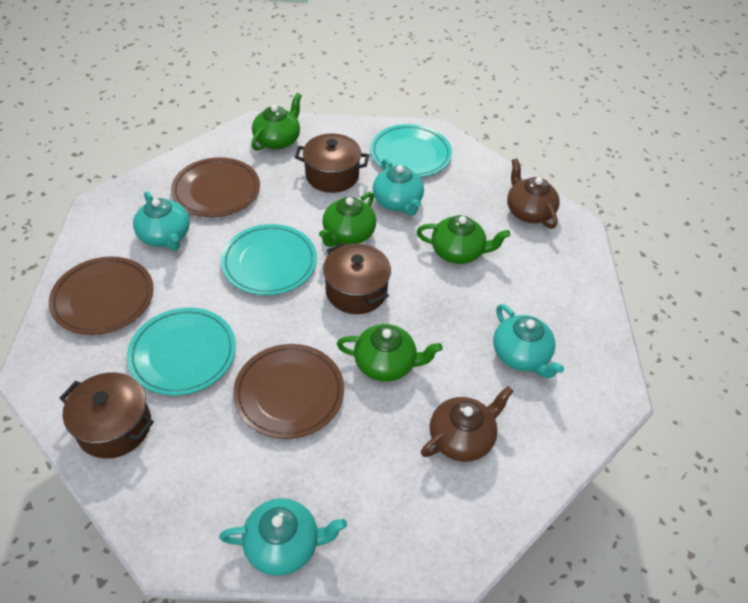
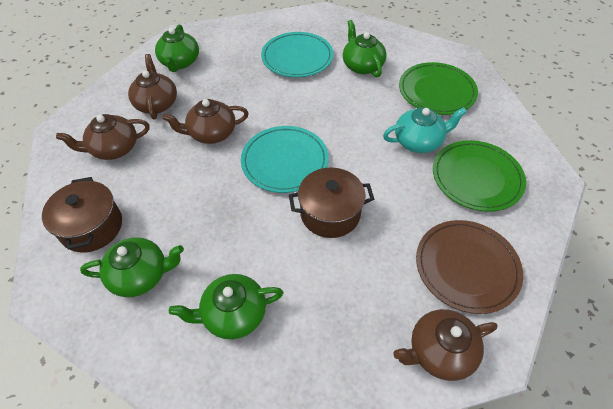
brown plate: 3 -> 1
brown pot: 3 -> 2
brown teapot: 2 -> 4
green plate: 0 -> 2
turquoise plate: 3 -> 2
turquoise teapot: 4 -> 1

